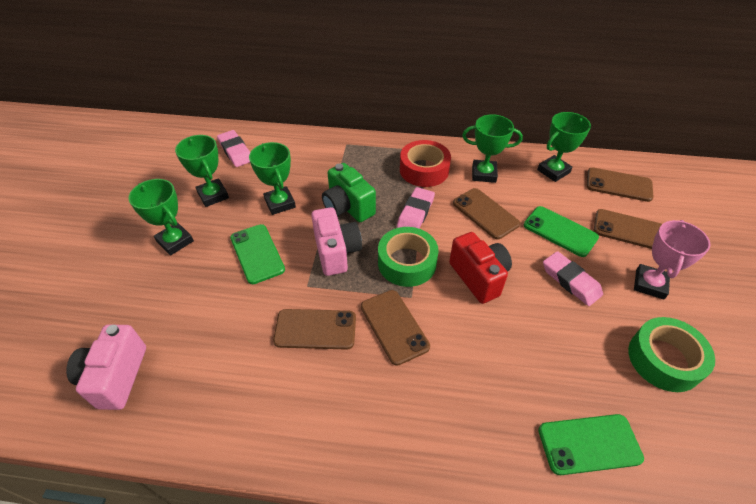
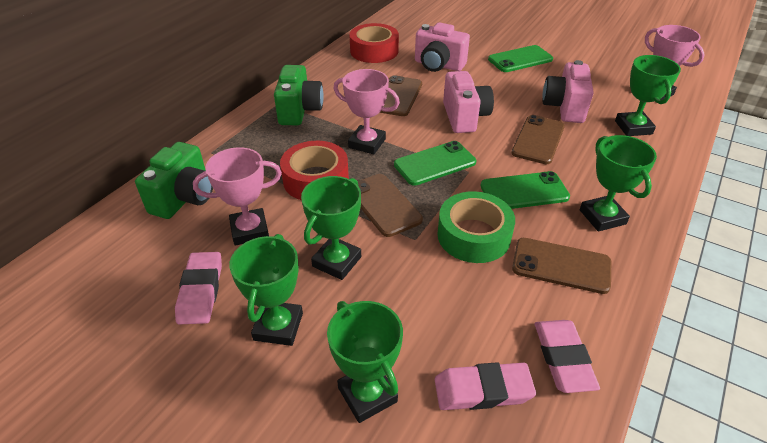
brown phone: 5 -> 4
green camera: 1 -> 2
green tape: 2 -> 1
pink camera: 2 -> 3
pink trophy: 1 -> 3
red camera: 1 -> 0
red tape: 1 -> 2

